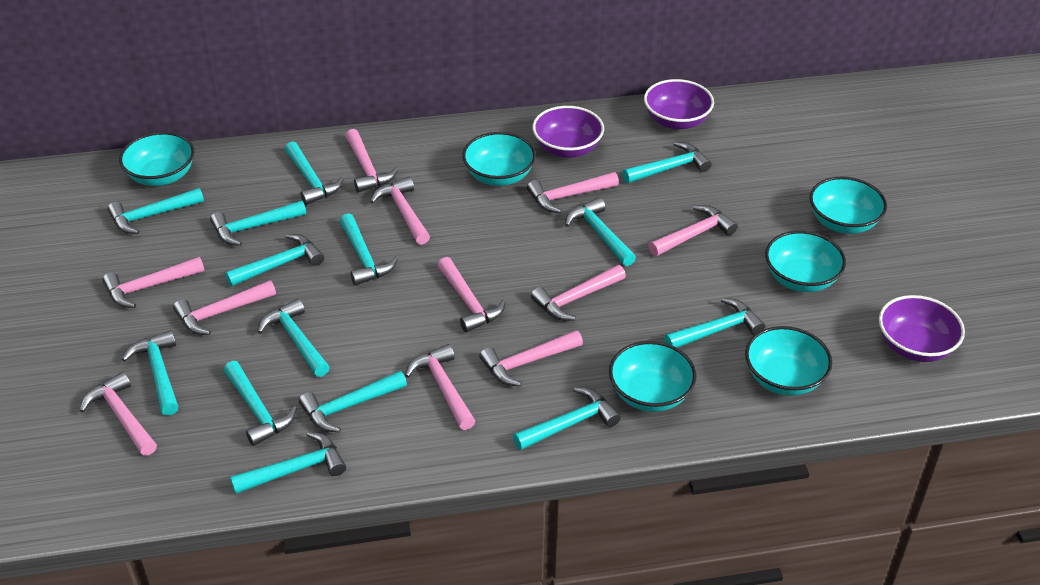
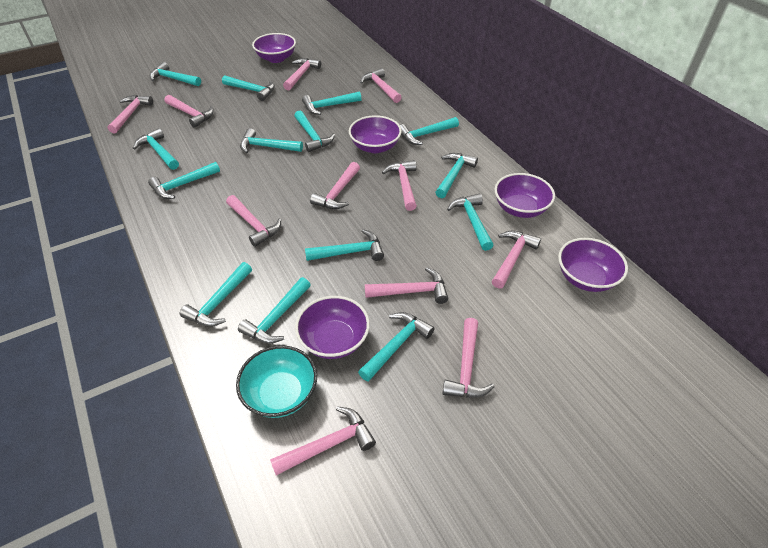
purple bowl: 3 -> 5
turquoise bowl: 6 -> 1

